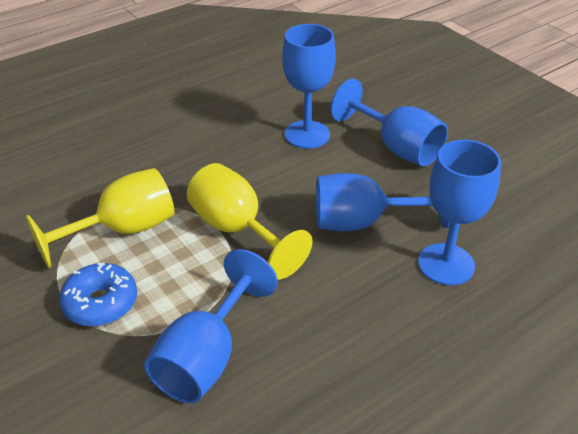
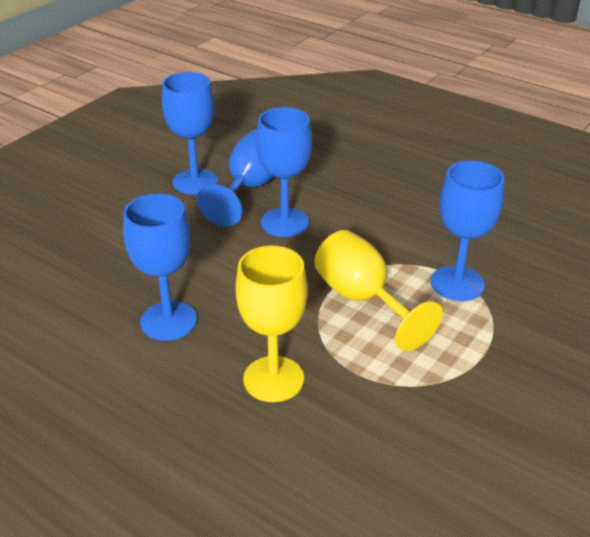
blue donut: 1 -> 0

